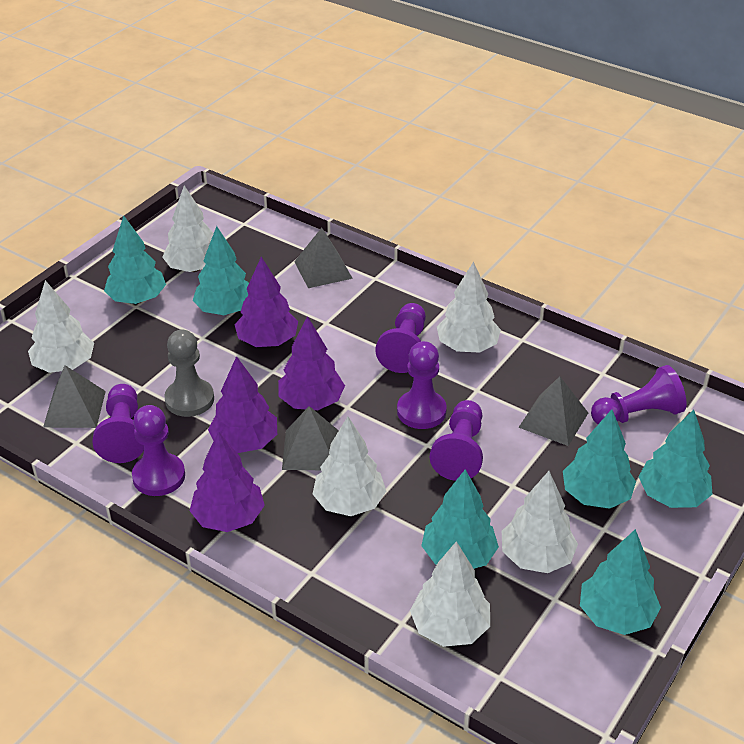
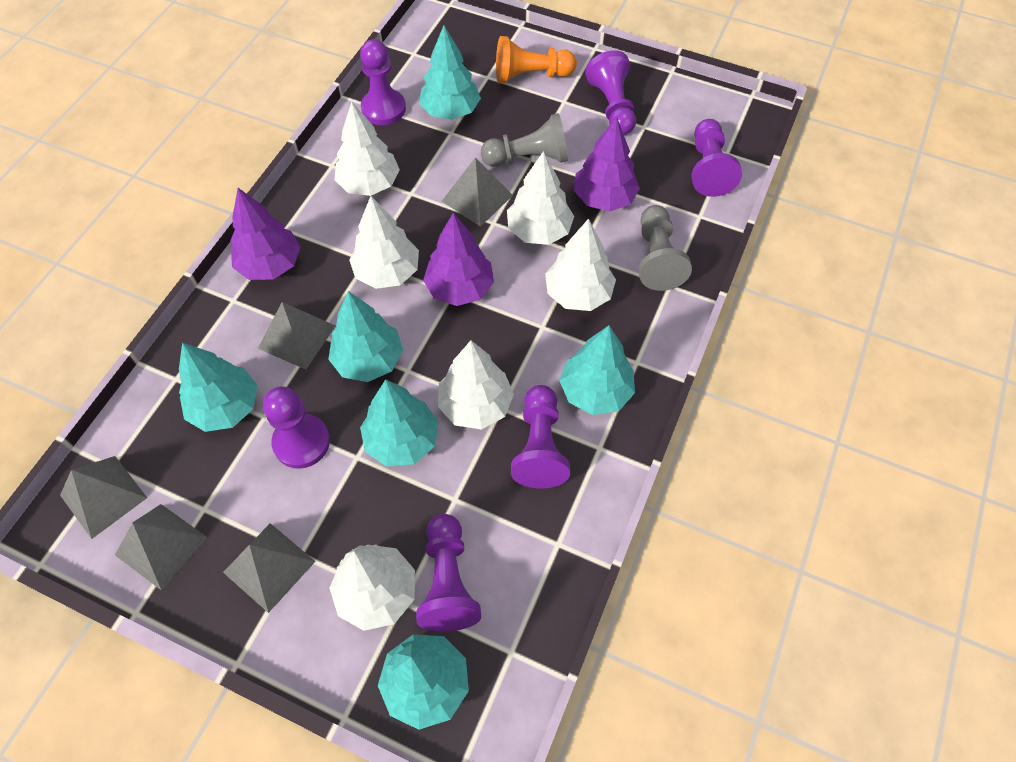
grey pawn: 1 -> 2
grey pyramid: 4 -> 5
orange pawn: 0 -> 1
purple tree: 4 -> 3

